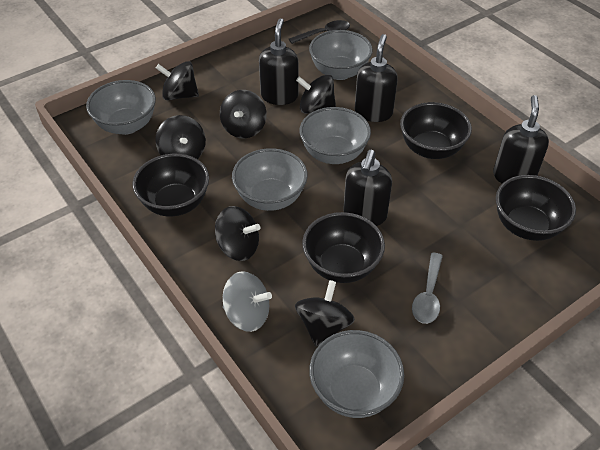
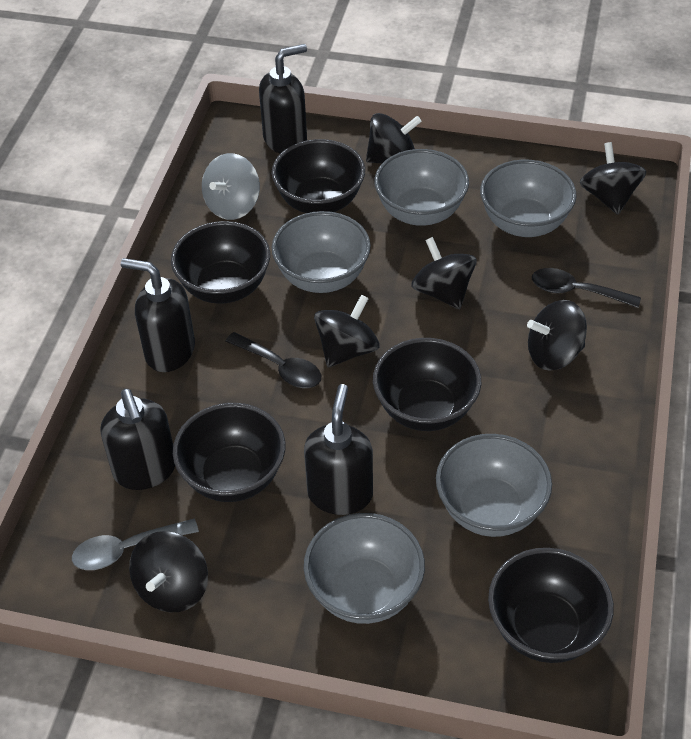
black bowl: 4 -> 5
black spoon: 1 -> 2

